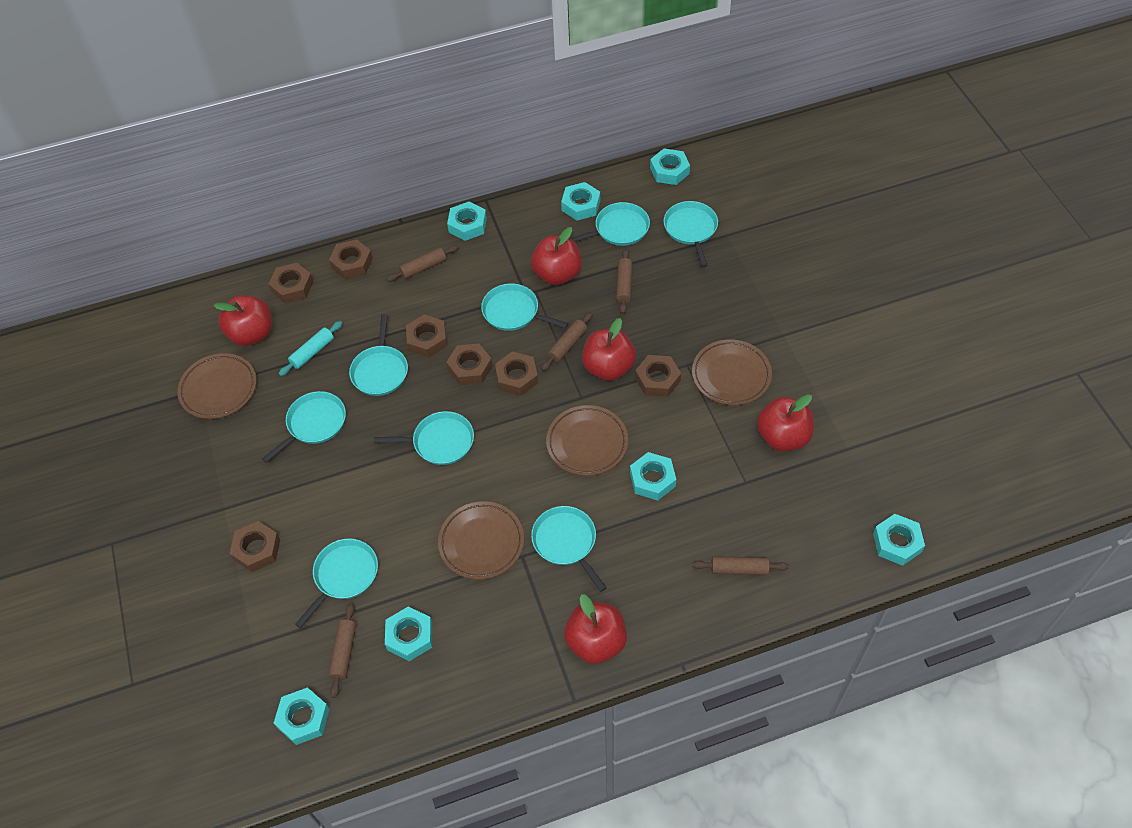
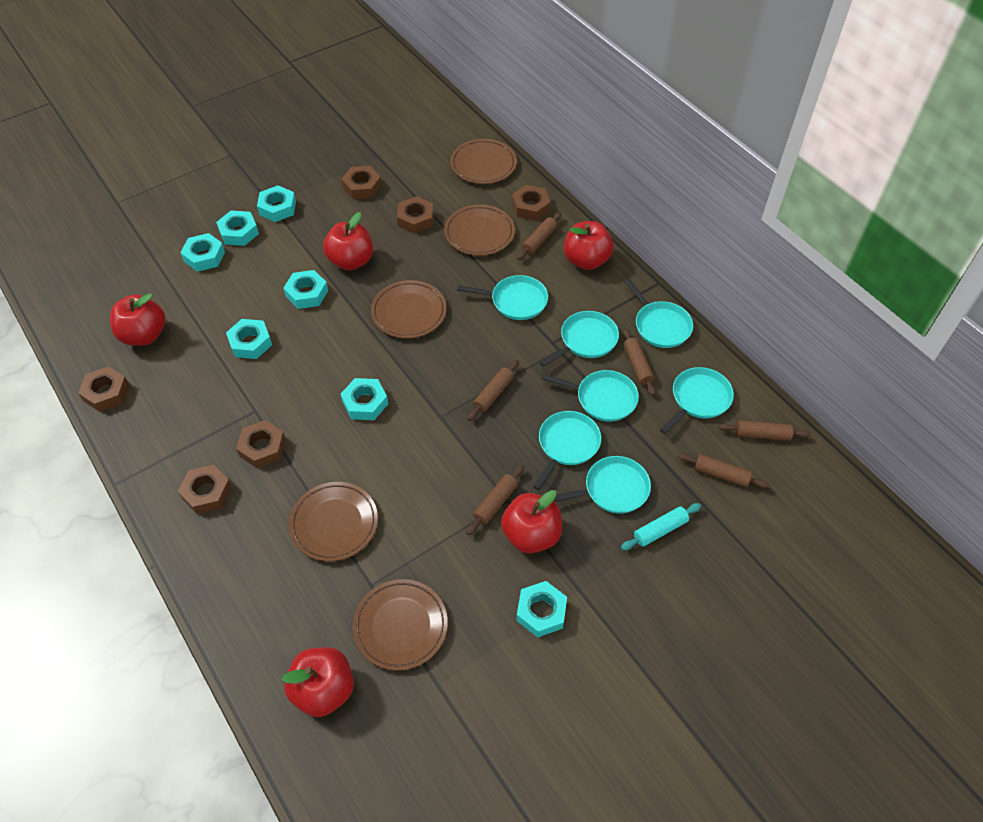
brown nut: 7 -> 6
brown plate: 4 -> 5
brown rolling pin: 5 -> 6
turquoise pan: 8 -> 7

